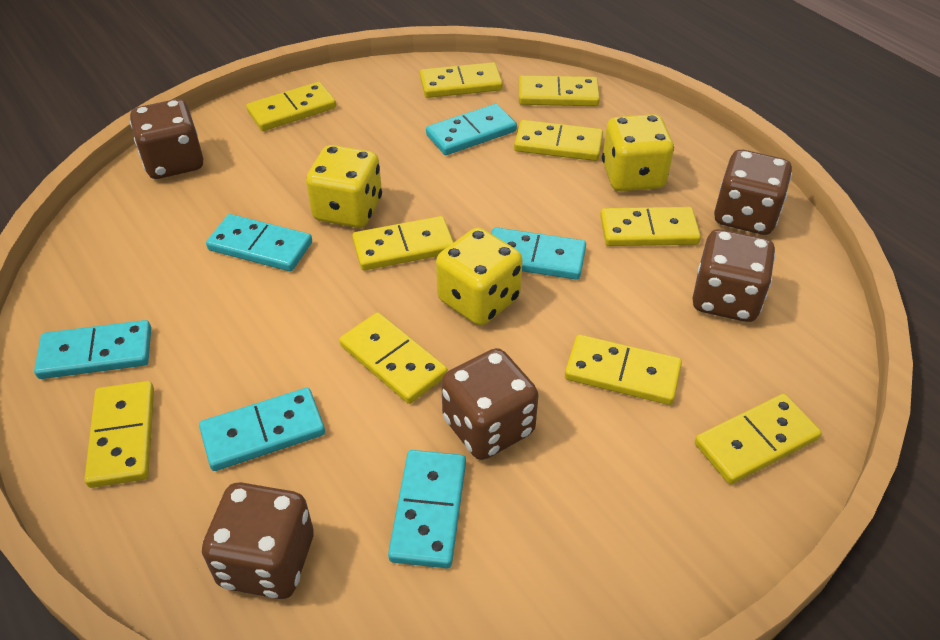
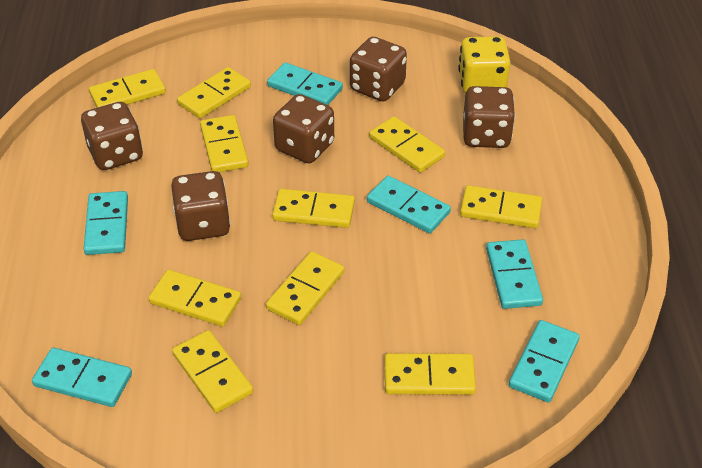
yellow dice: 3 -> 1

